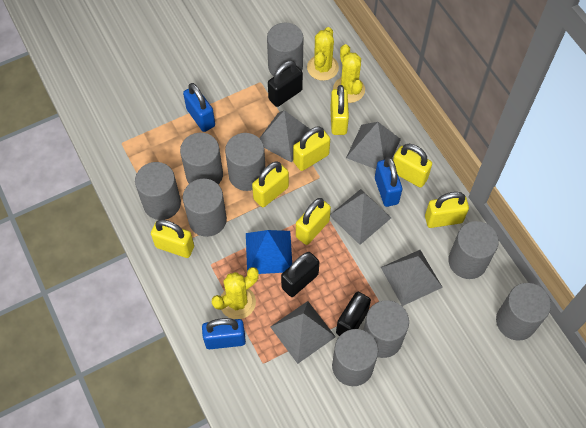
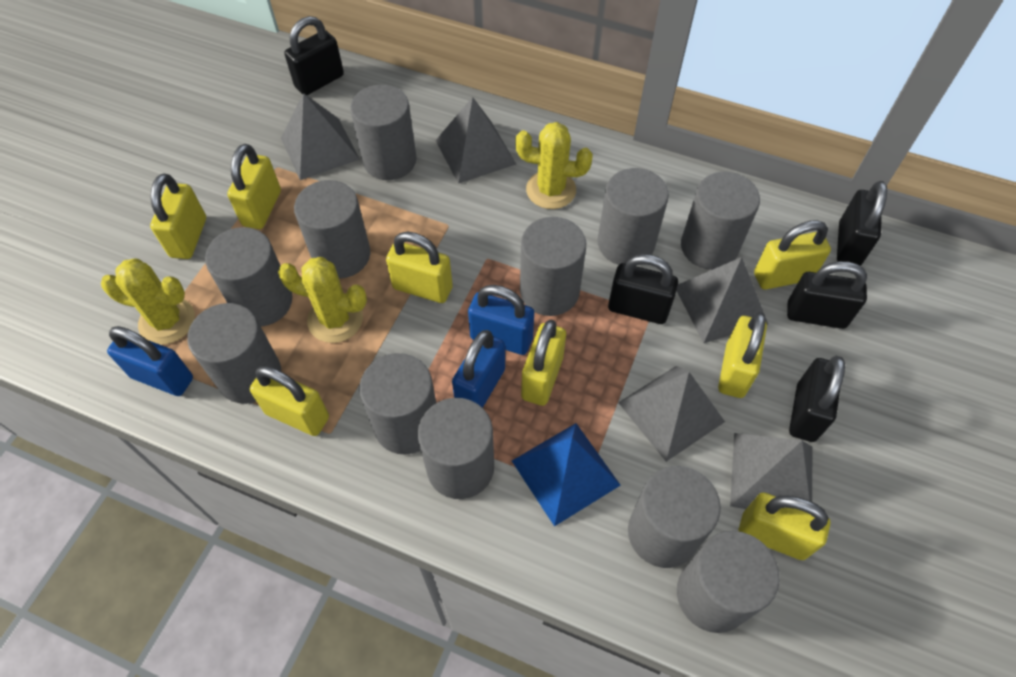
black padlock: 3 -> 5
grey cylinder: 9 -> 11
yellow padlock: 7 -> 8

